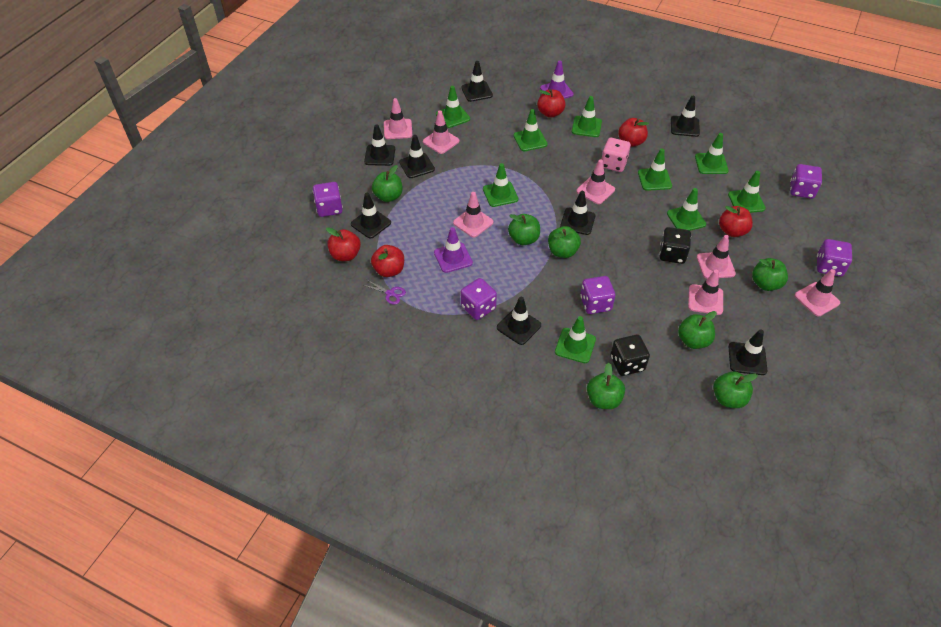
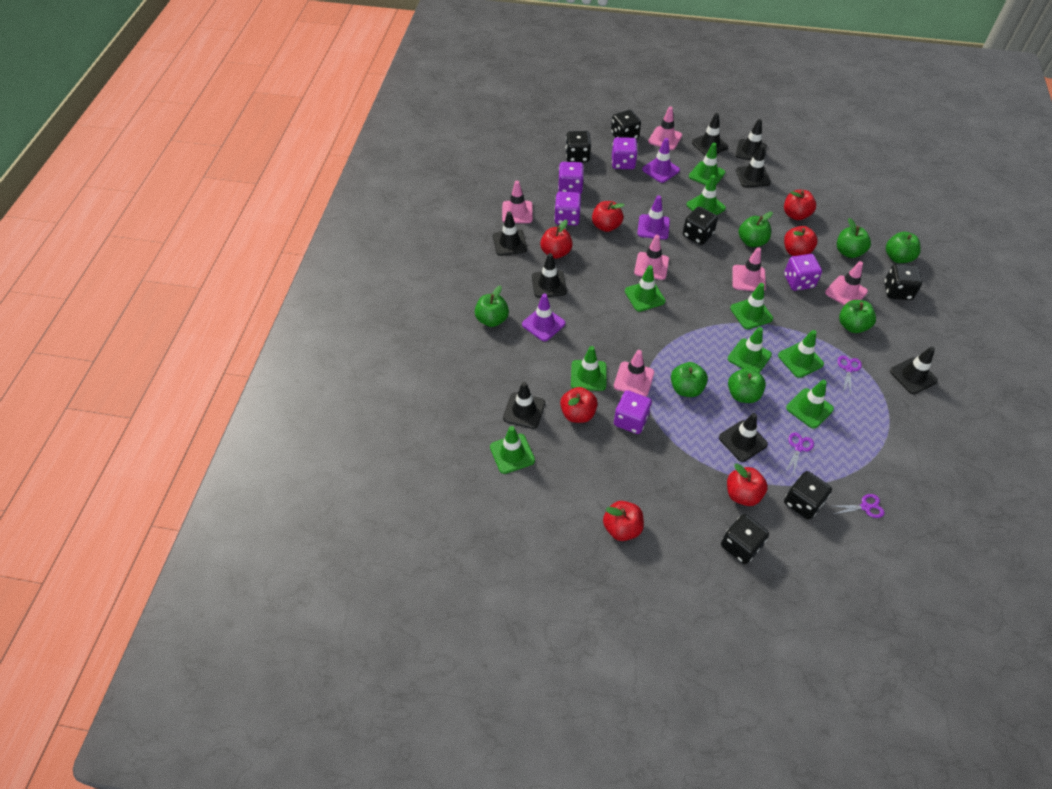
black dice: 2 -> 6
pink dice: 1 -> 0
pink traffic cone: 7 -> 6
purple scissors: 1 -> 3
purple traffic cone: 2 -> 3
red apple: 5 -> 7

